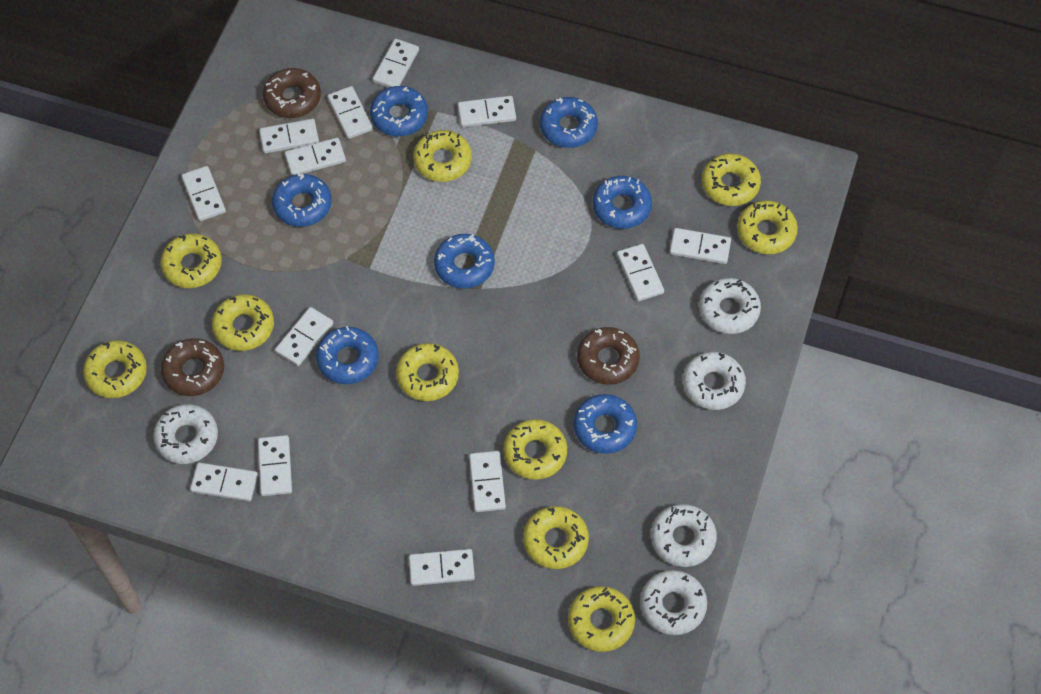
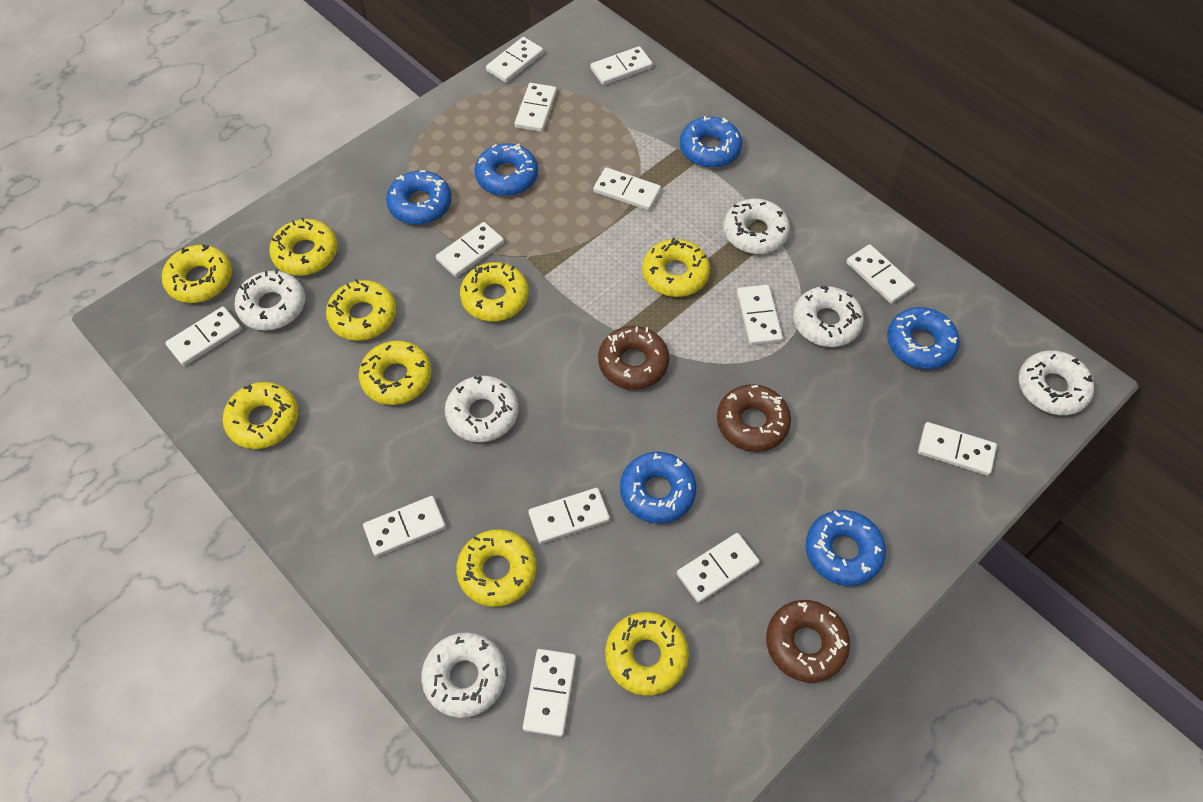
blue donut: 7 -> 6
white donut: 5 -> 6
yellow donut: 10 -> 9

